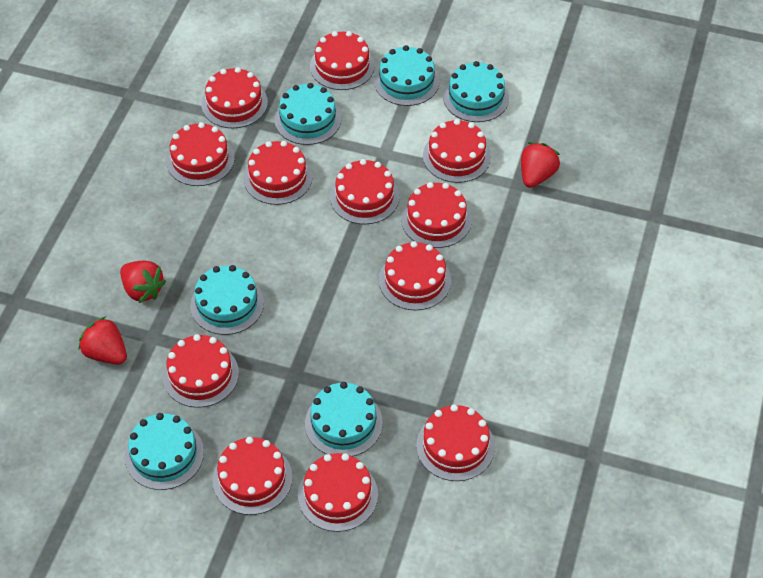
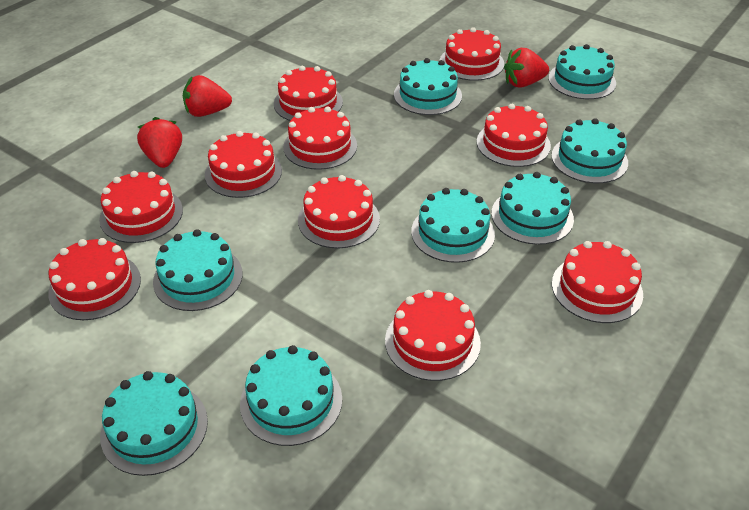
red cake: 12 -> 10
turquoise cake: 6 -> 8

